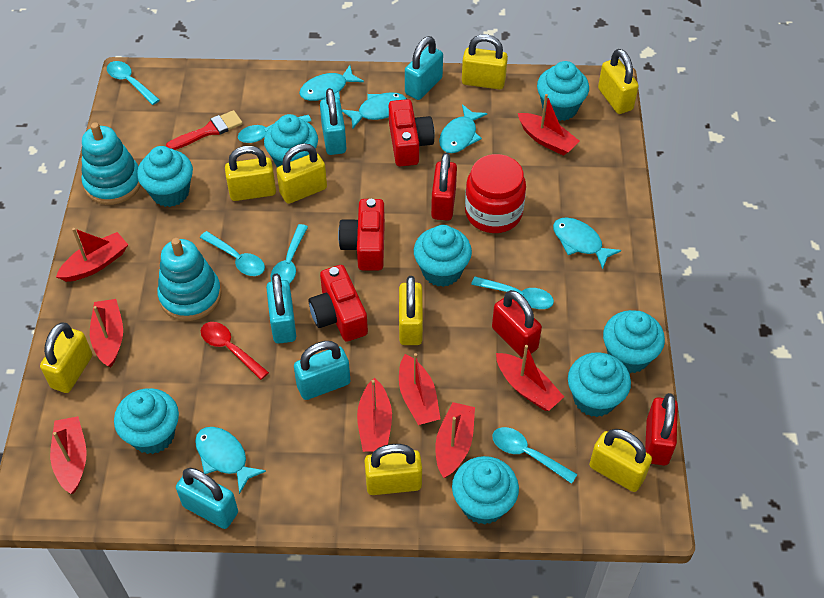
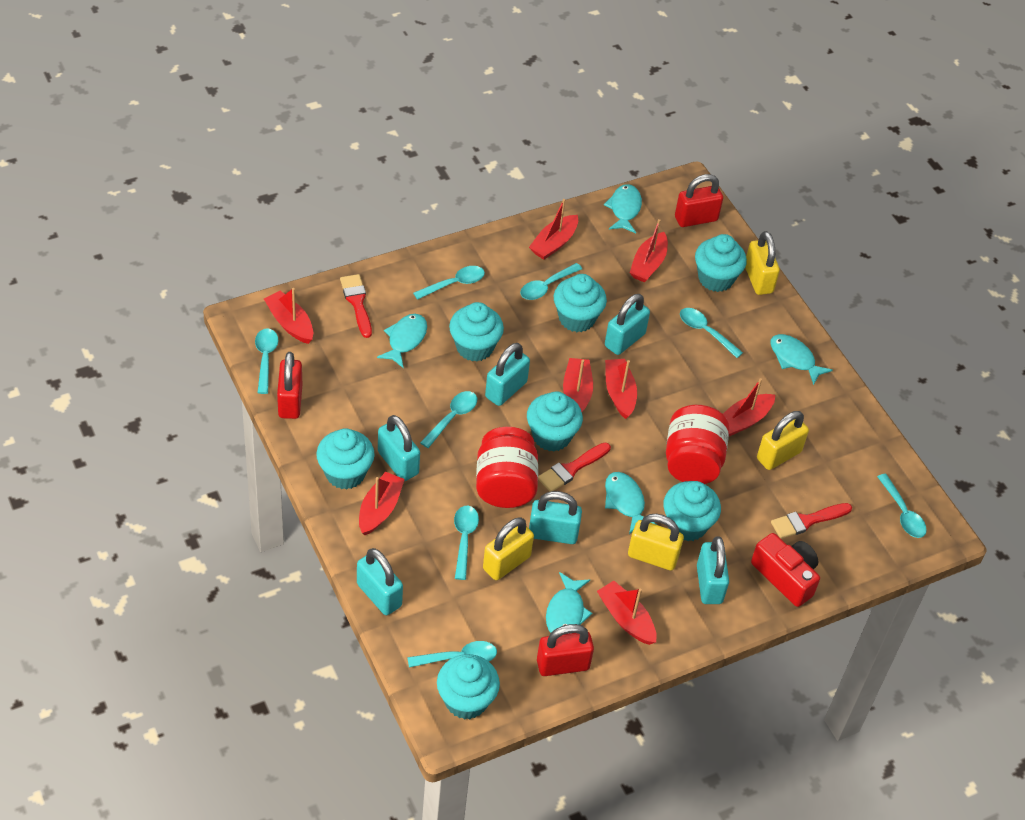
red brush: 1 -> 3
red camera: 3 -> 1
red jar: 1 -> 2
red spoon: 1 -> 0
turquoise cupcake: 8 -> 7
turquoise padlock: 5 -> 6
turquoise spoon: 6 -> 8
turquoise stacking toy: 2 -> 0
yellow padlock: 8 -> 4

